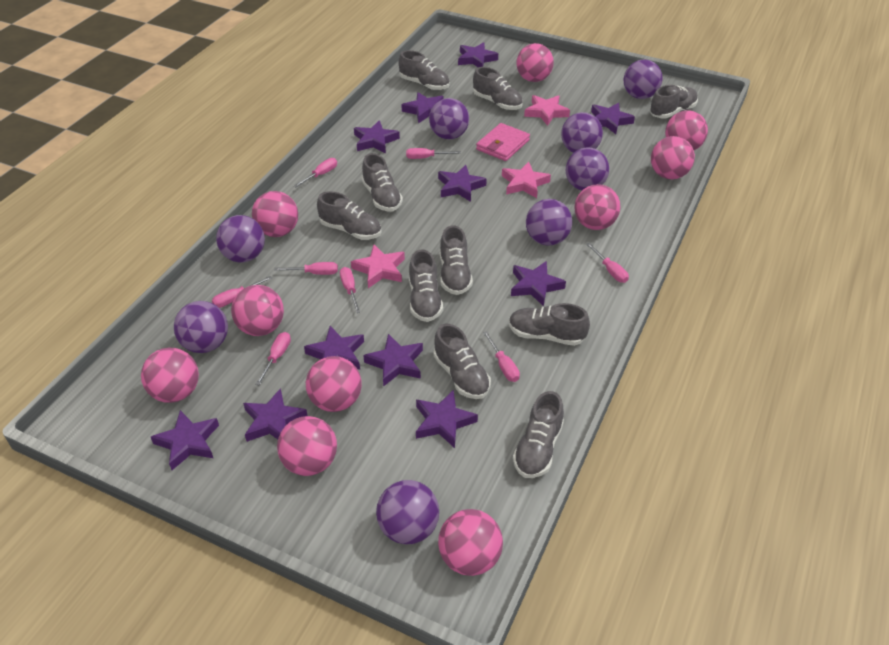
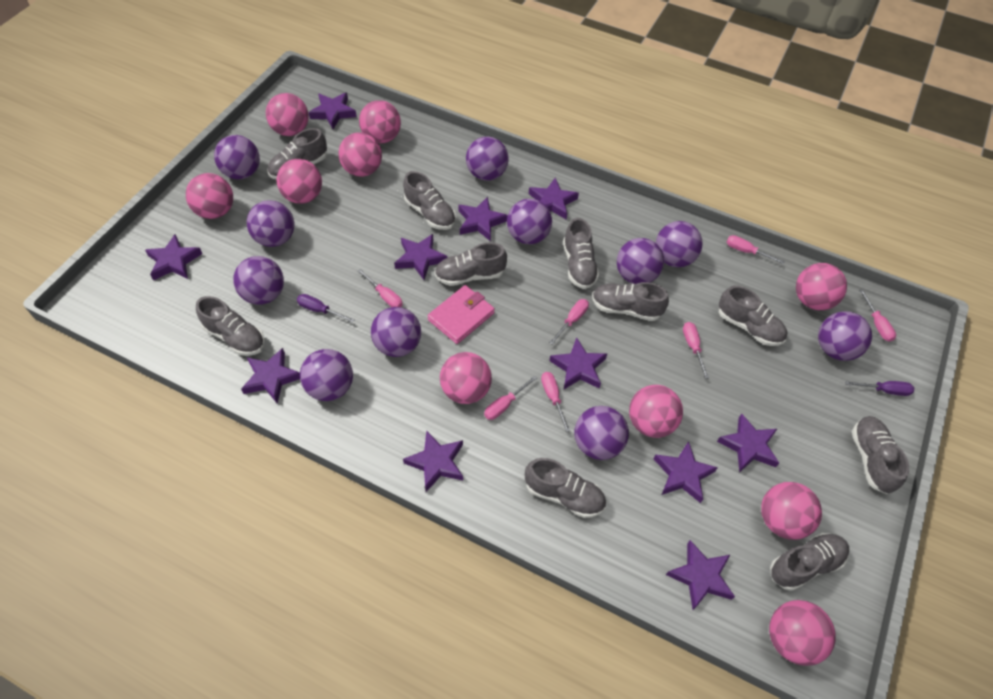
pink screwdriver: 8 -> 7
pink star: 3 -> 0
purple ball: 8 -> 11
purple screwdriver: 0 -> 2

